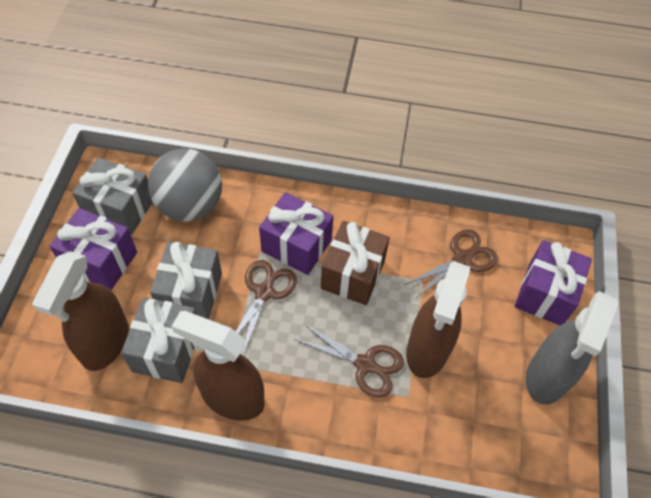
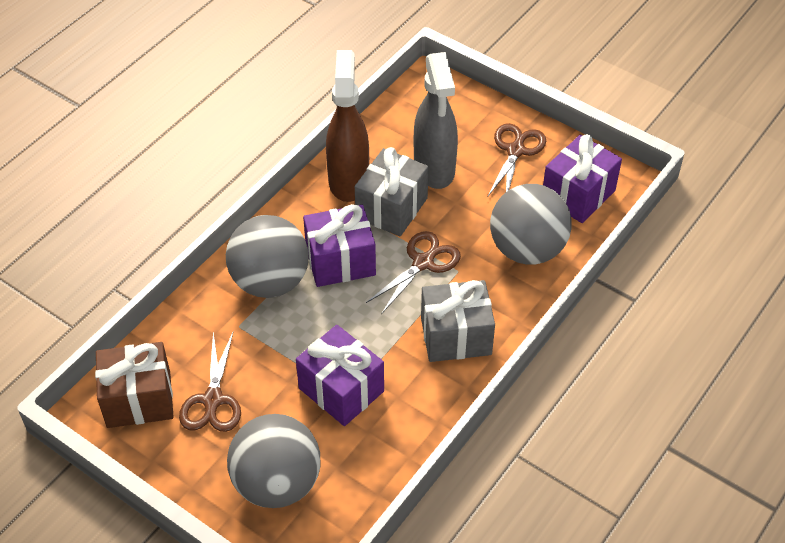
brown spray bottle: 3 -> 1
grey ball: 1 -> 3
grey gift: 3 -> 2

